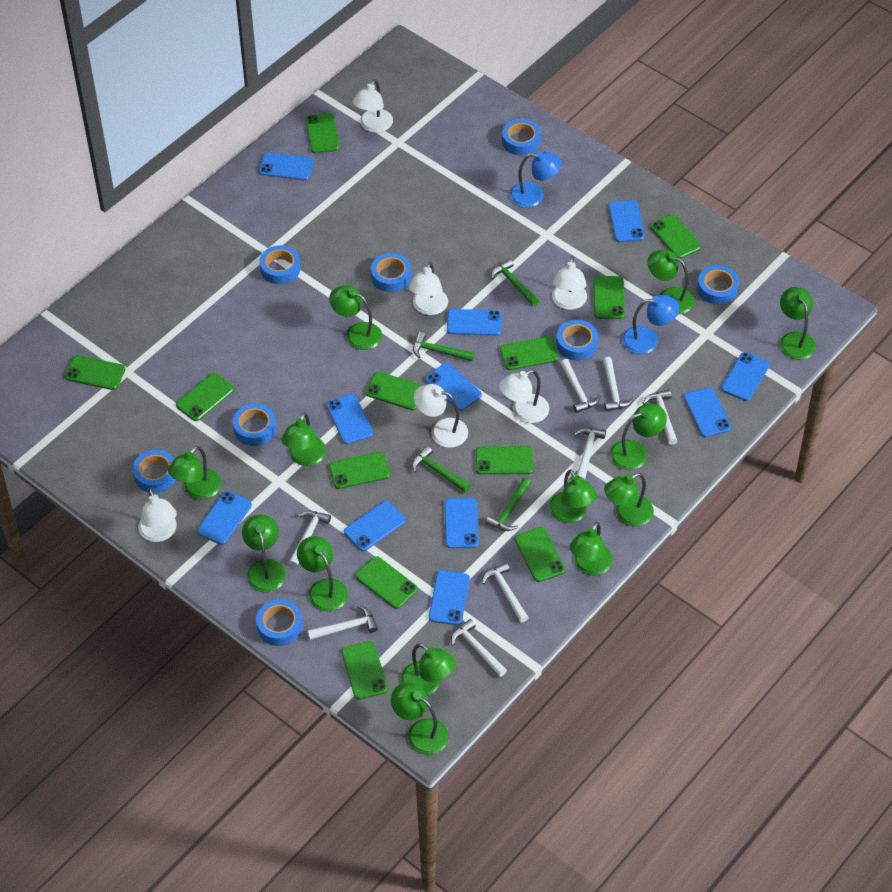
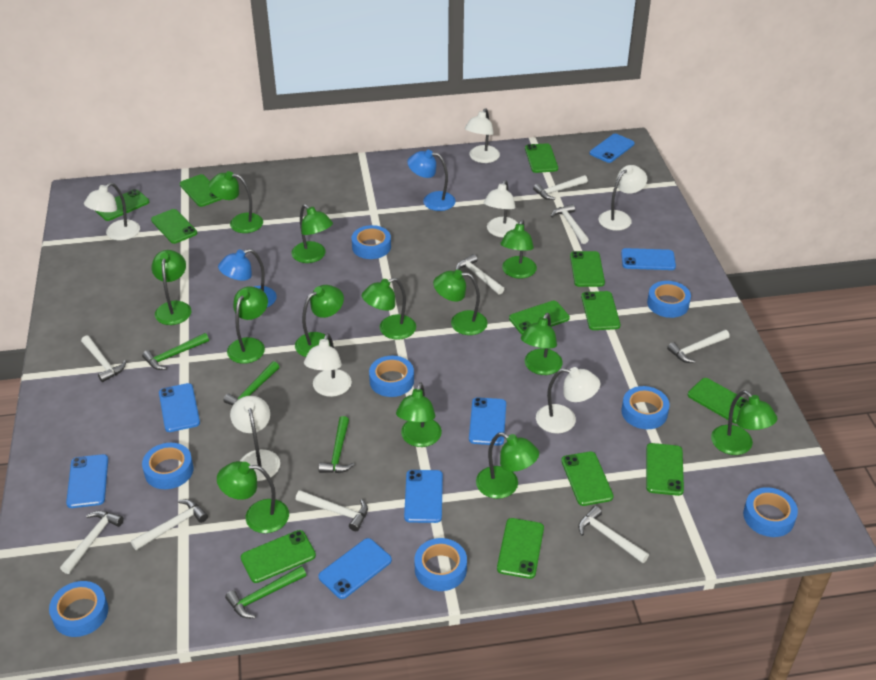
blue phone: 11 -> 7
white hammer: 8 -> 9
white lamp: 6 -> 7

